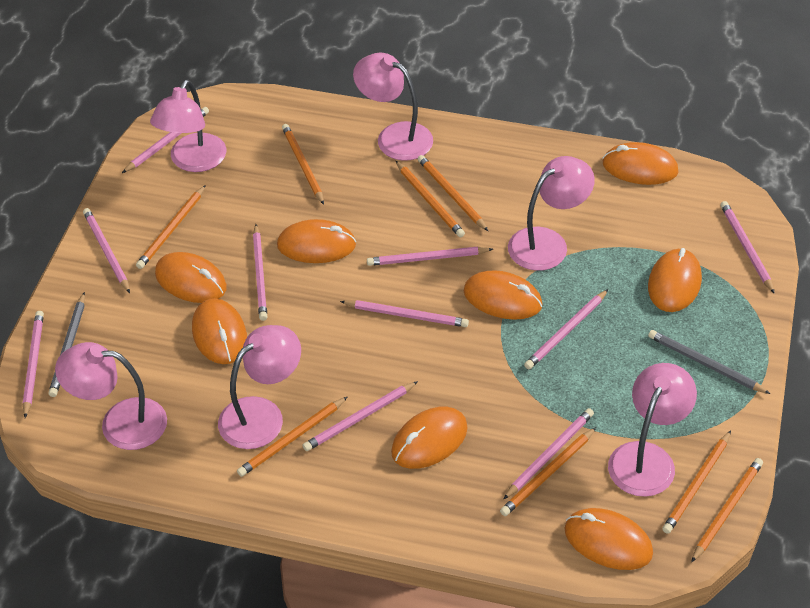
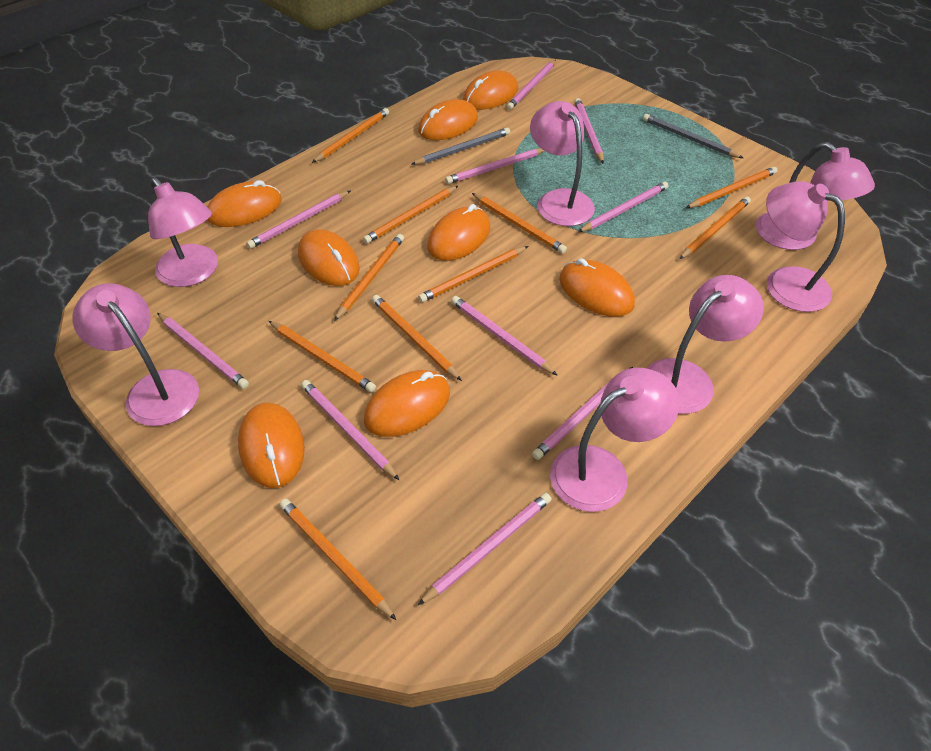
orange pencil: 8 -> 10
pink lamp: 6 -> 7

